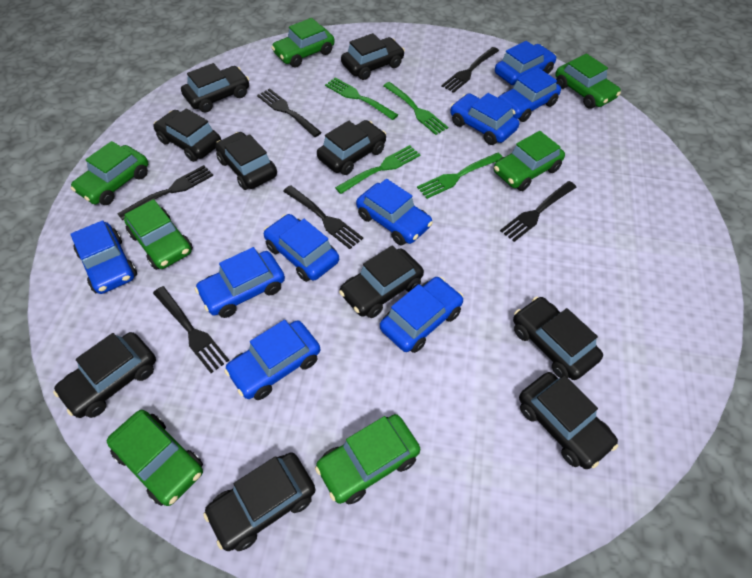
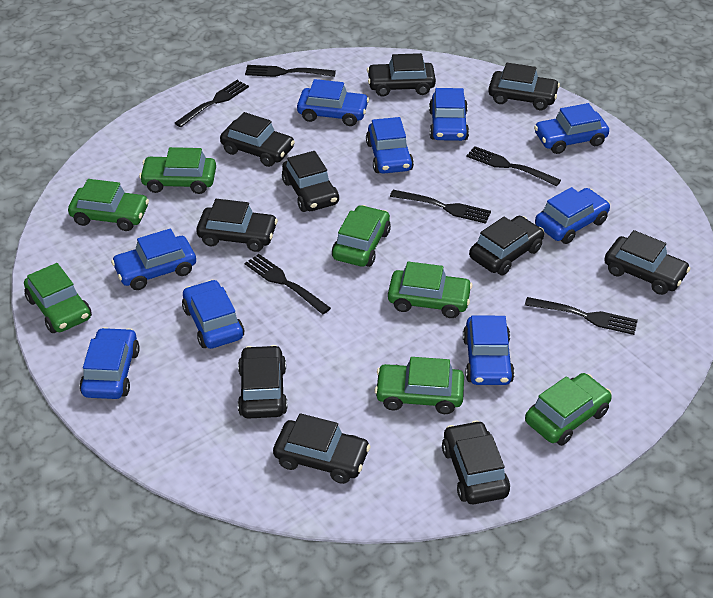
green fork: 4 -> 0

